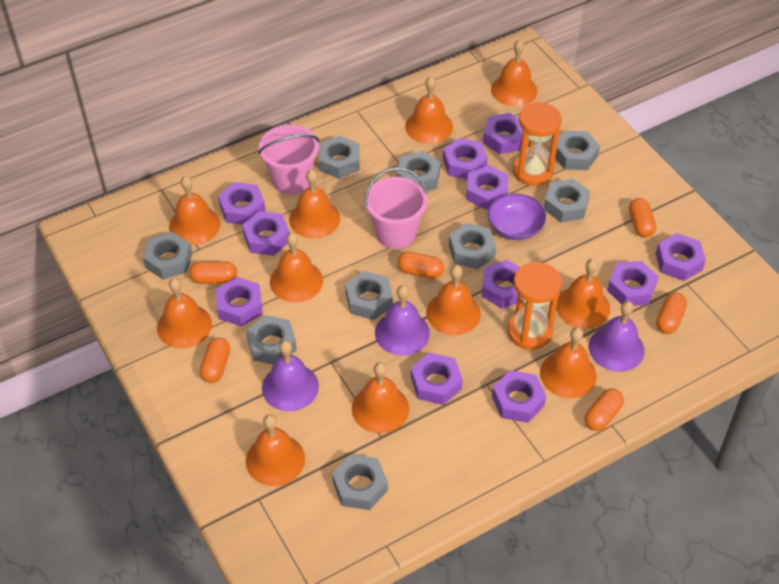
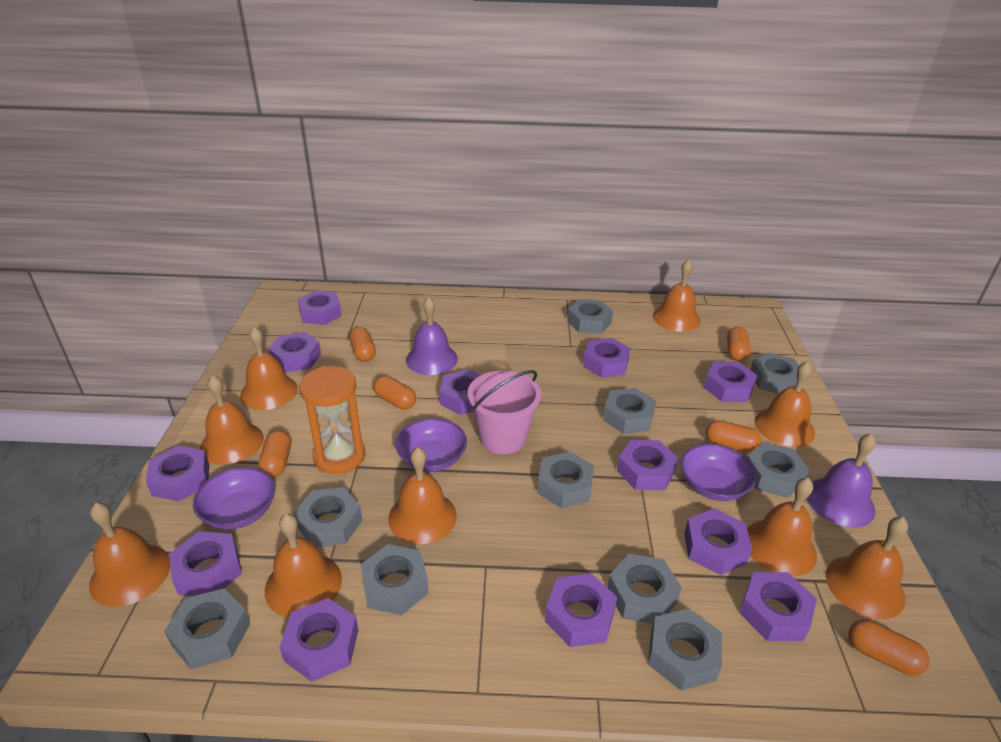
grey nut: 9 -> 10
orange bell: 11 -> 9
orange hourglass: 2 -> 1
pink bucket: 2 -> 1
purple bell: 3 -> 2
purple bowl: 1 -> 3
purple nut: 11 -> 12

